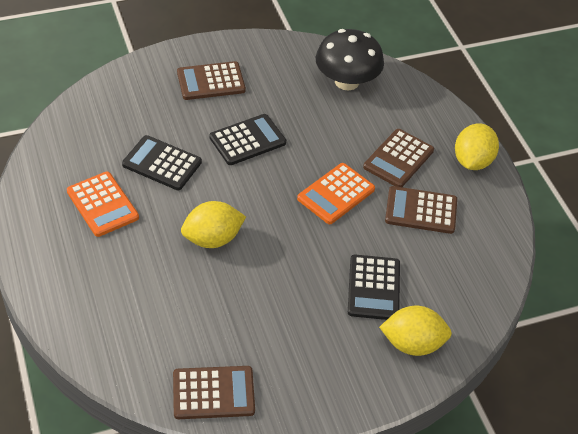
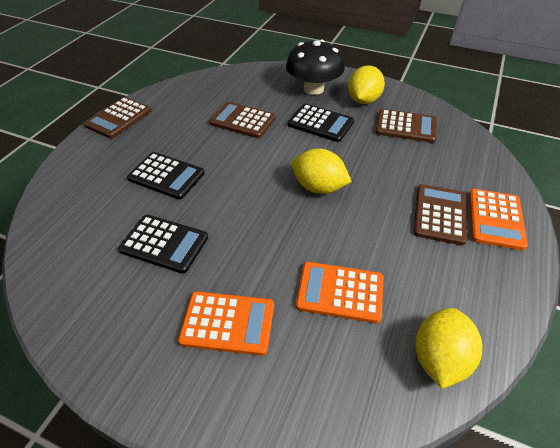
orange calculator: 2 -> 3

